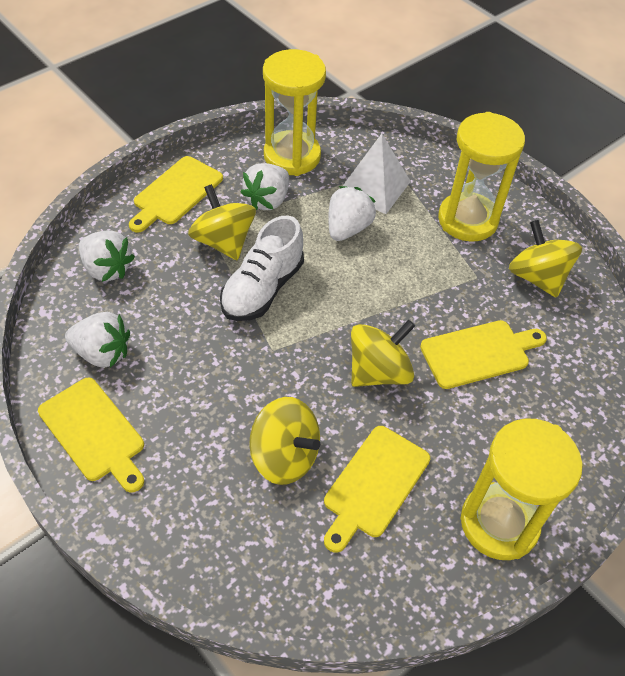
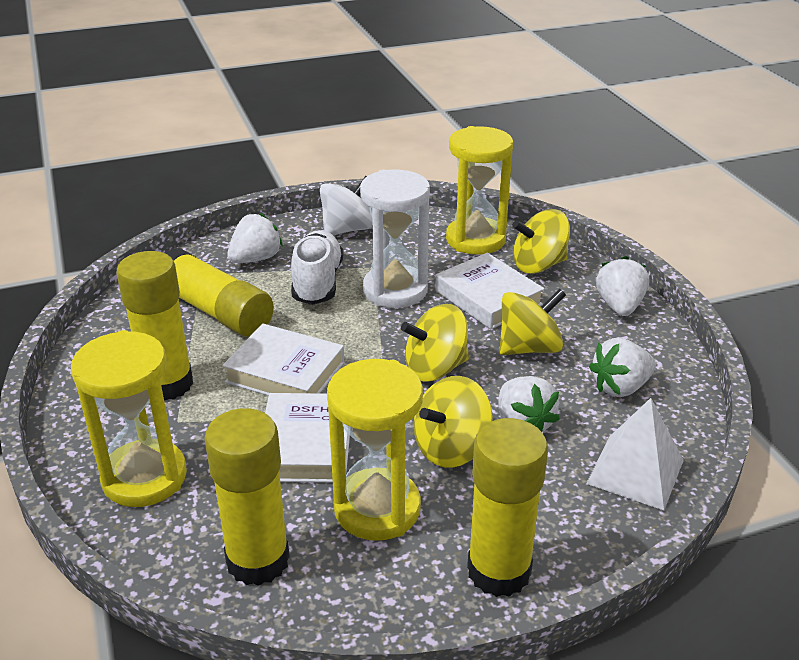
white book: 0 -> 3
white hourglass: 0 -> 1
white spinning top: 0 -> 1
yellow cutting board: 4 -> 0
yellow glue stick: 0 -> 4

